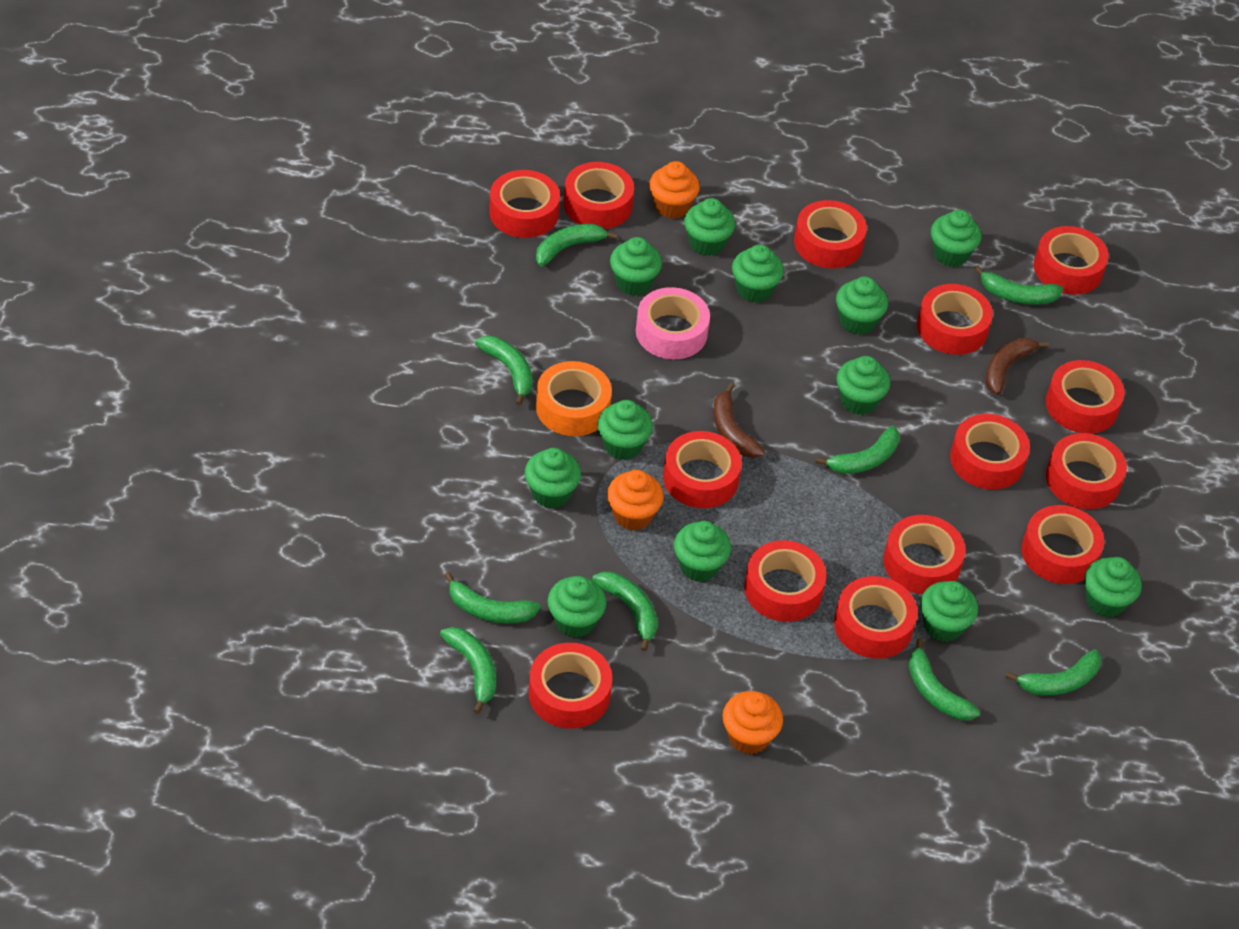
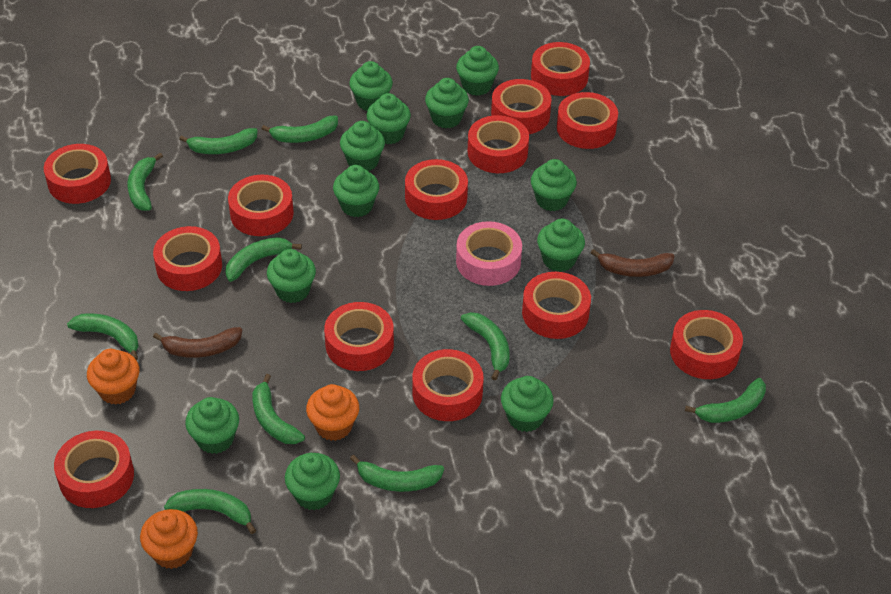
green banana: 9 -> 10
orange tape: 1 -> 0
red tape: 14 -> 13

